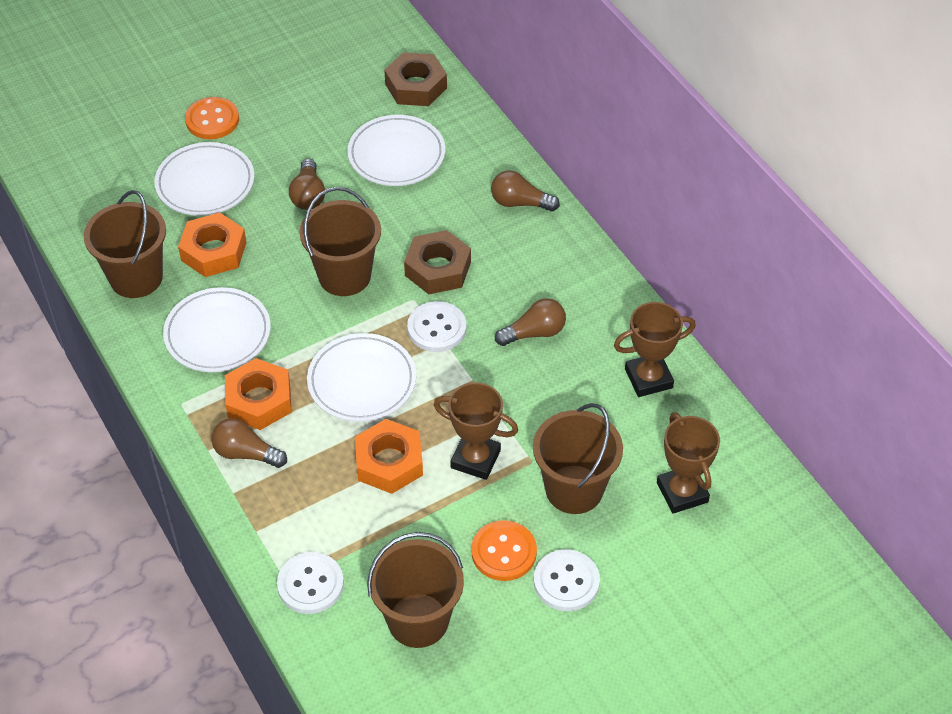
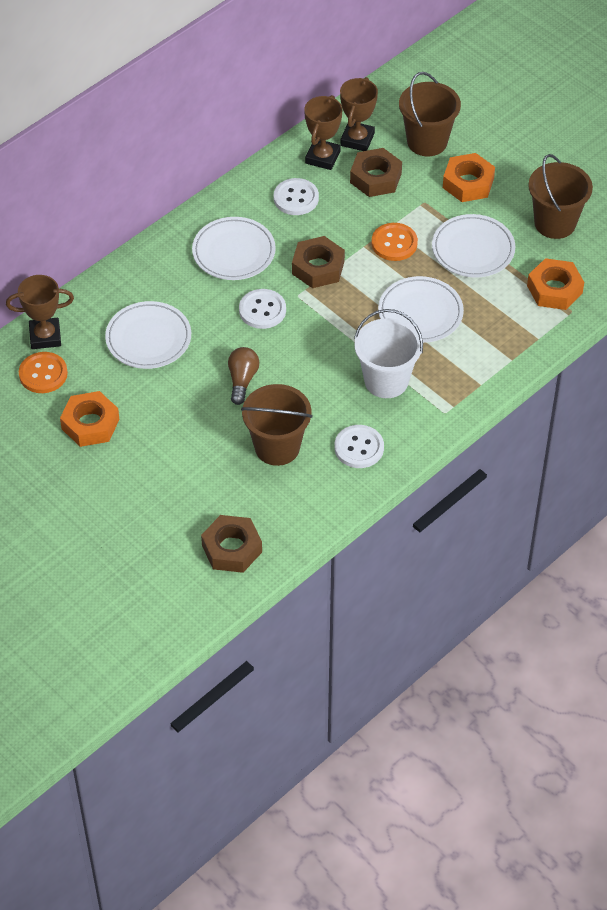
brown bucket: 4 -> 3
brown light bulb: 4 -> 1
brown nut: 2 -> 3
white bucket: 0 -> 1

